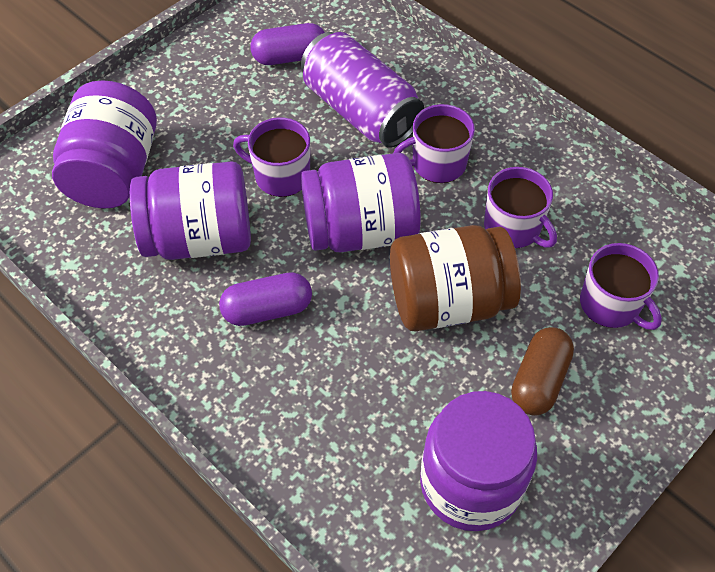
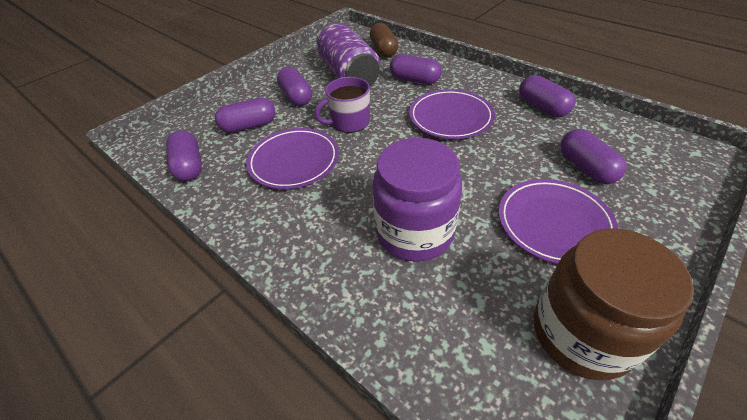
purple capsule: 2 -> 6
purple jar: 4 -> 1
purple mug: 4 -> 1
purple plate: 0 -> 3

